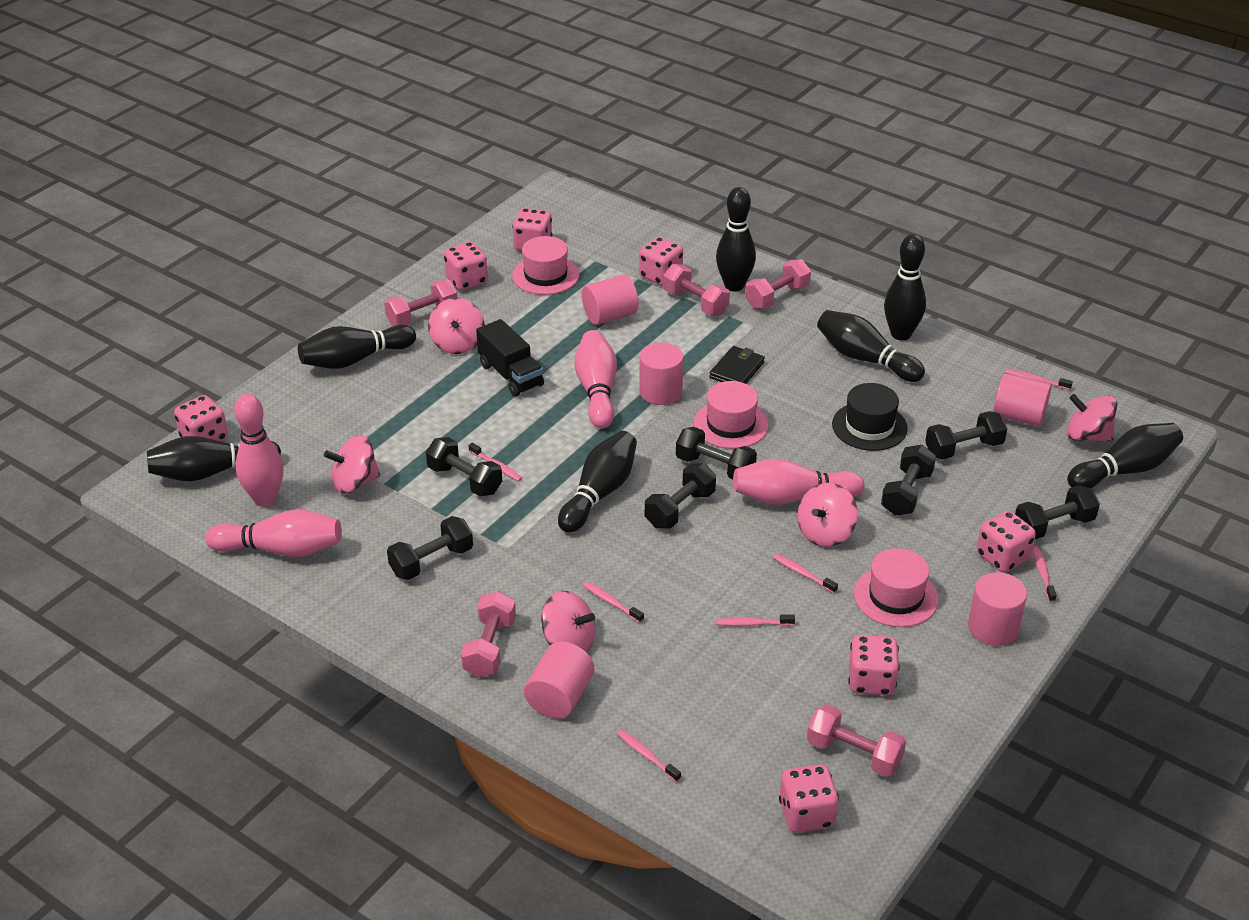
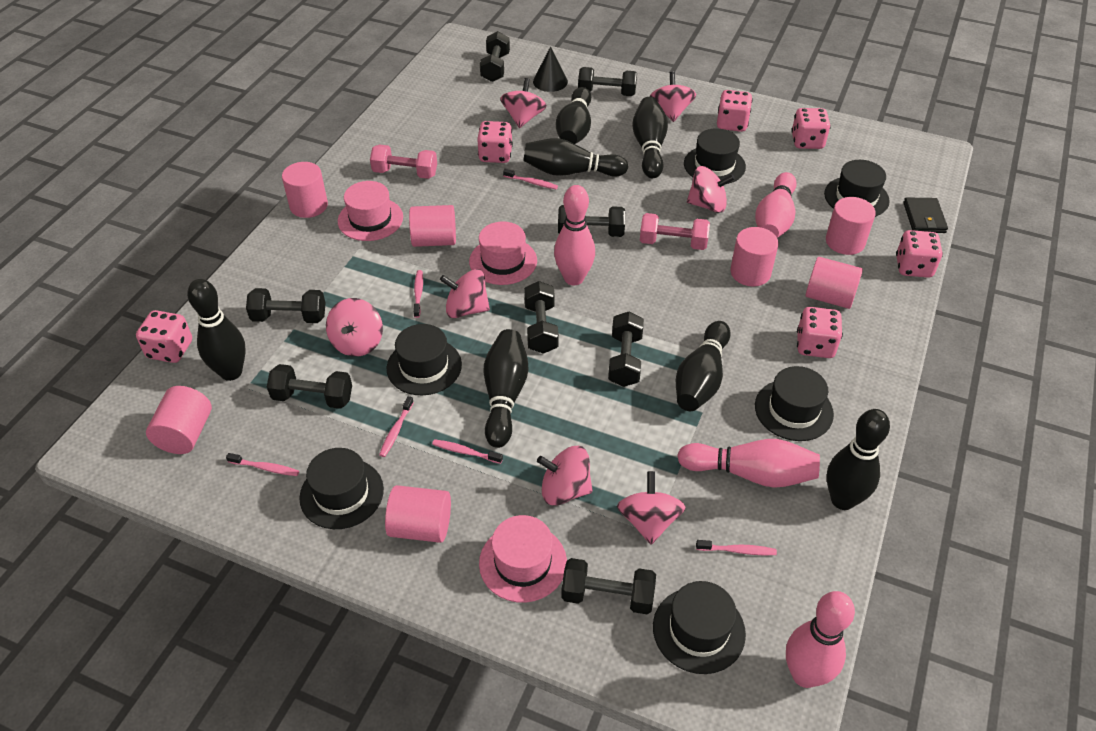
black cone: 0 -> 1
black dumbbell: 7 -> 8
black hat: 1 -> 6
black truck: 1 -> 0
pink cylinder: 5 -> 7
pink dice: 7 -> 6
pink dumbbell: 5 -> 2
pink spinning top: 5 -> 7
pink toothbrush: 7 -> 6

